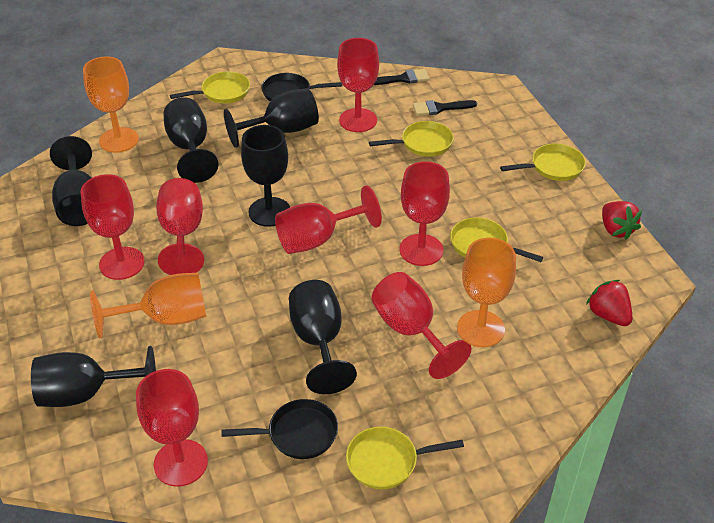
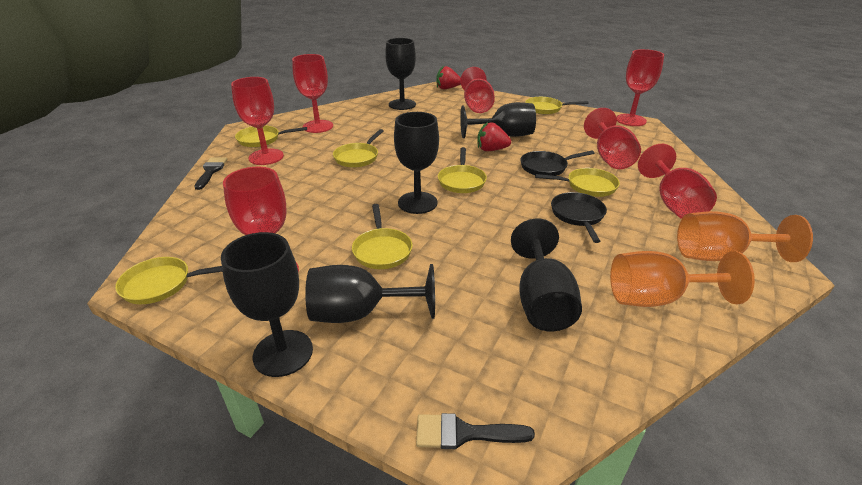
orange goblet: 3 -> 2
yellow pan: 5 -> 7

